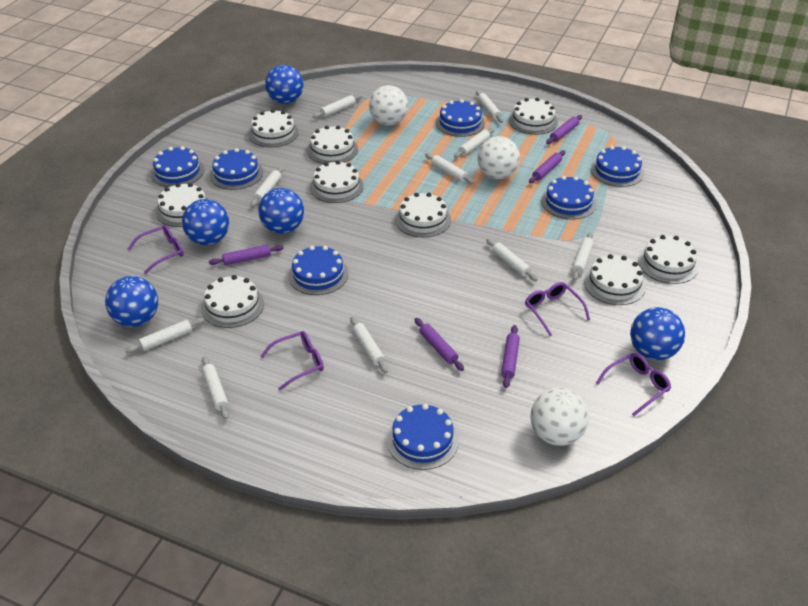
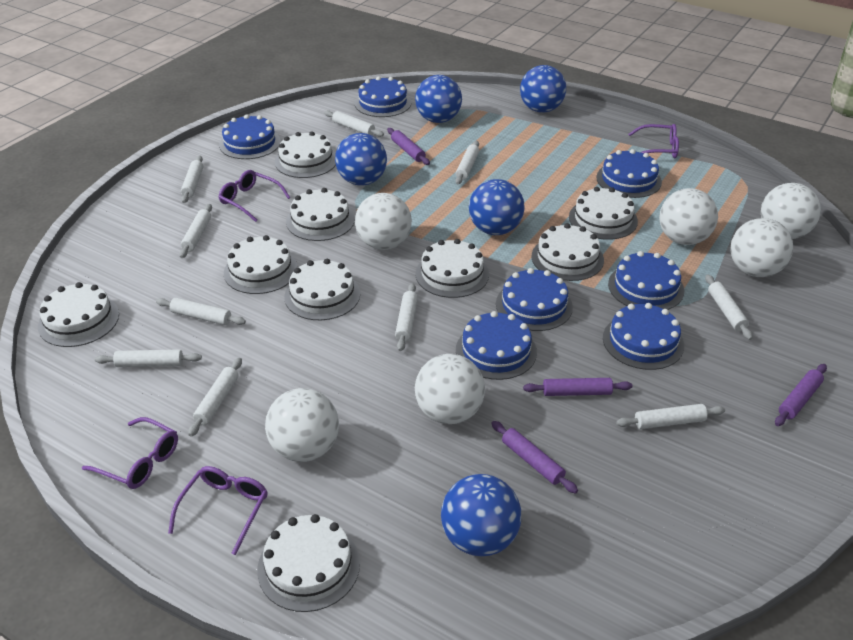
purple rolling pin: 5 -> 4
white ball: 3 -> 6

